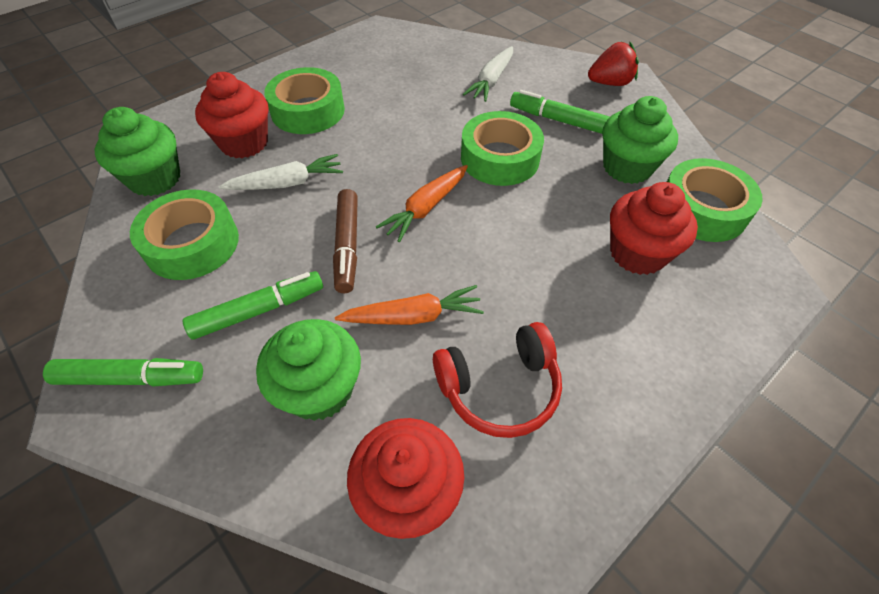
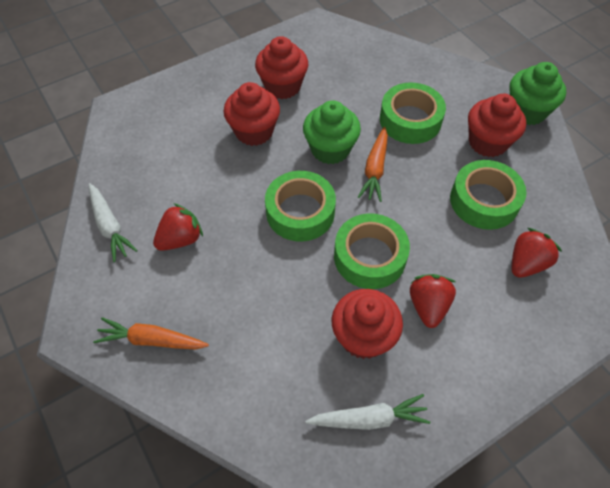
brown marker: 1 -> 0
green cupcake: 3 -> 2
green marker: 3 -> 0
red cupcake: 3 -> 4
red headphones: 1 -> 0
red strawberry: 1 -> 3

